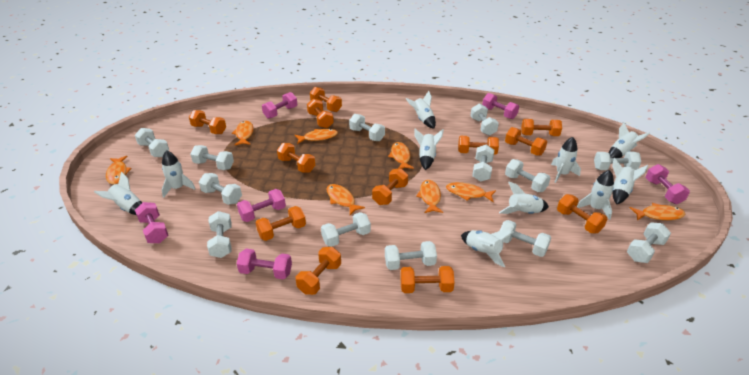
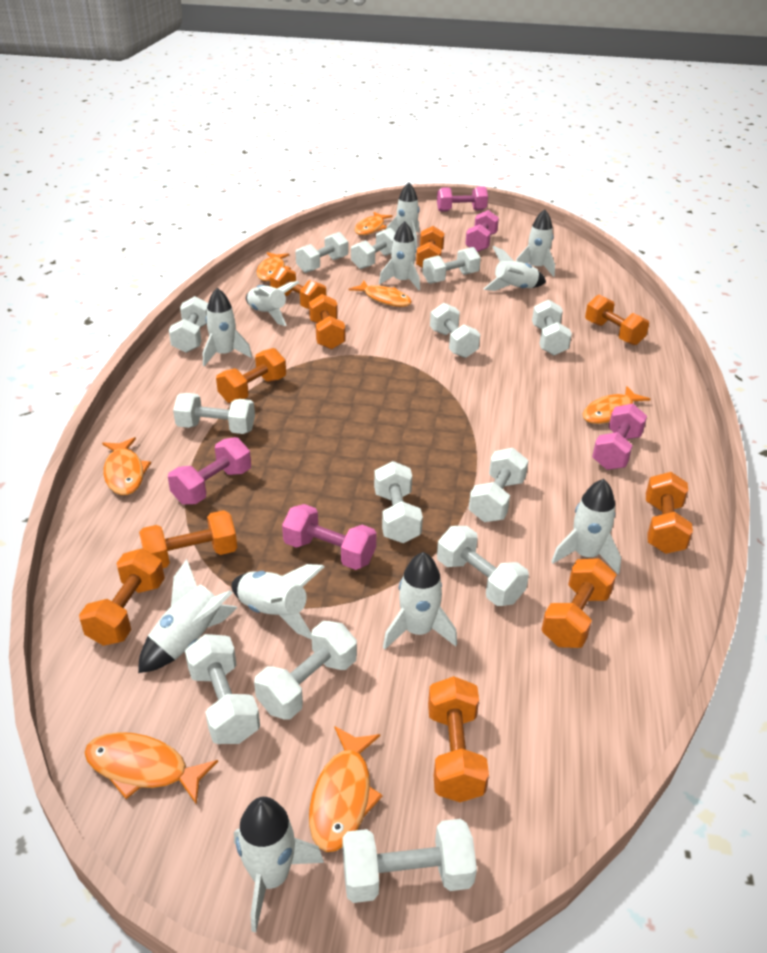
orange dumbbell: 12 -> 10
orange fish: 8 -> 7
pink dumbbell: 6 -> 5
white rocket: 10 -> 11

